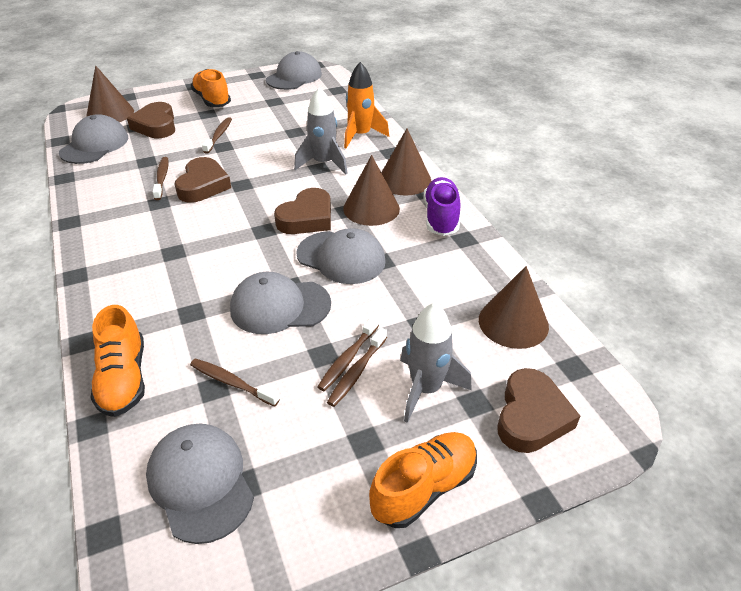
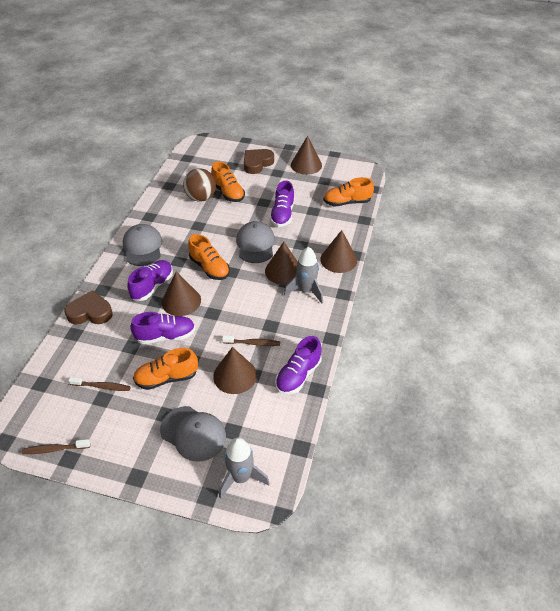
brown ball: 0 -> 1
brown cone: 4 -> 5
brown heart: 4 -> 2
brown toothbrush: 5 -> 3
grey cap: 5 -> 3
orange rocket: 1 -> 0
orange shoe: 3 -> 4
purple shoe: 1 -> 4

